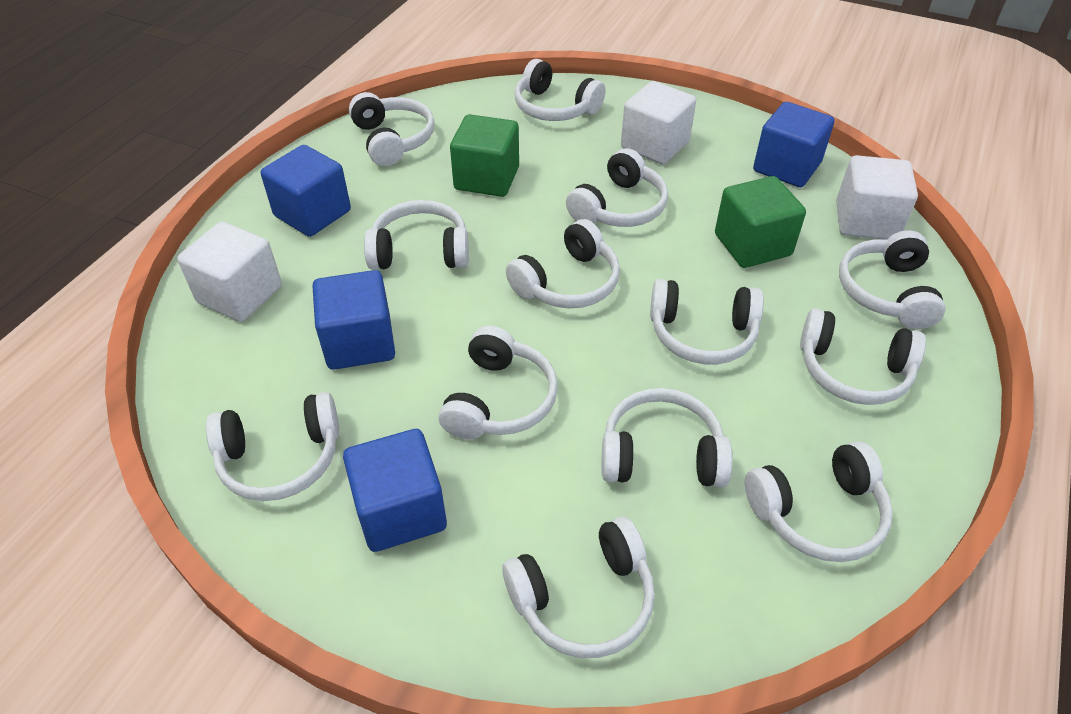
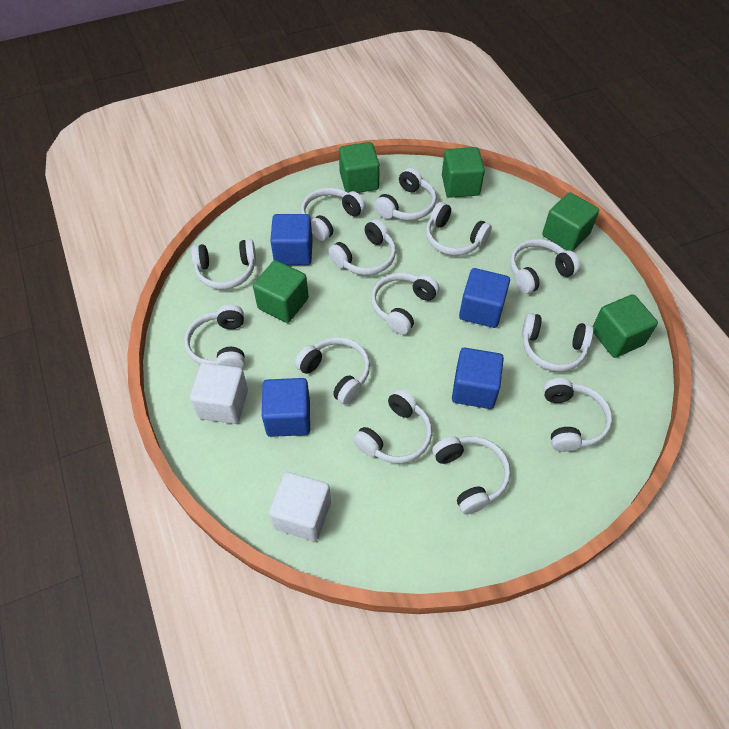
green cube: 2 -> 5
white cube: 3 -> 2

